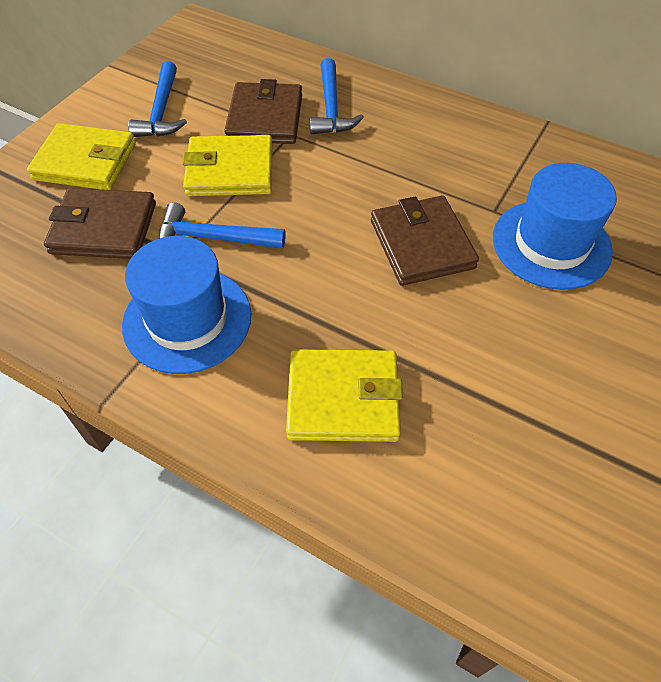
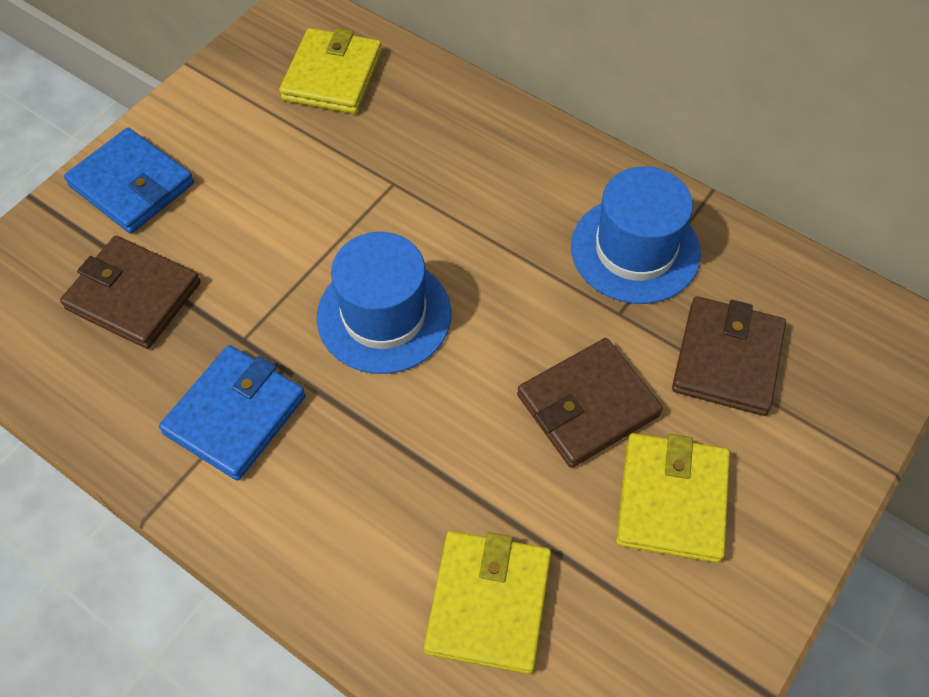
blue hammer: 3 -> 0
blue wallet: 0 -> 2

